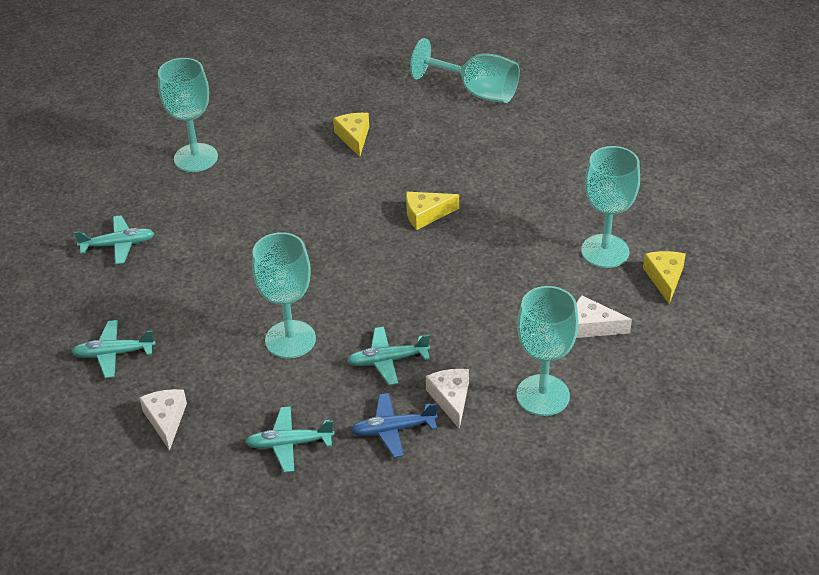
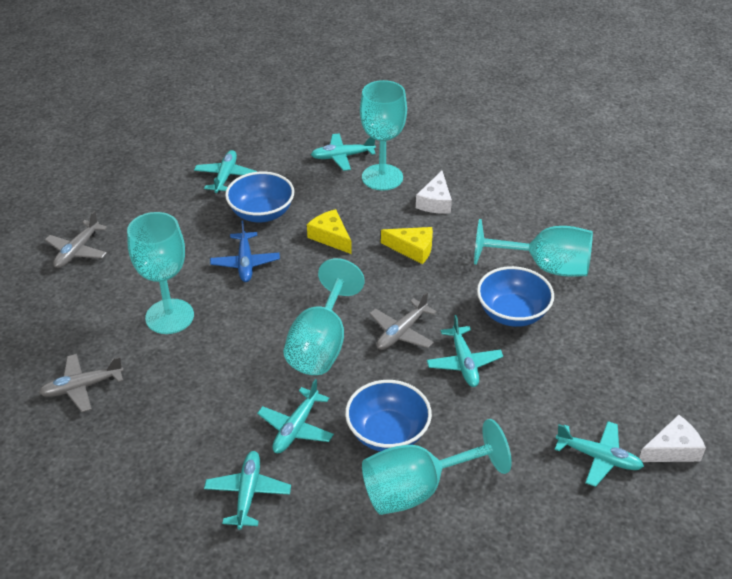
blue bowl: 0 -> 3
grey plane: 0 -> 3
turquoise plane: 4 -> 6
white cheese: 3 -> 2
yellow cheese: 3 -> 2

